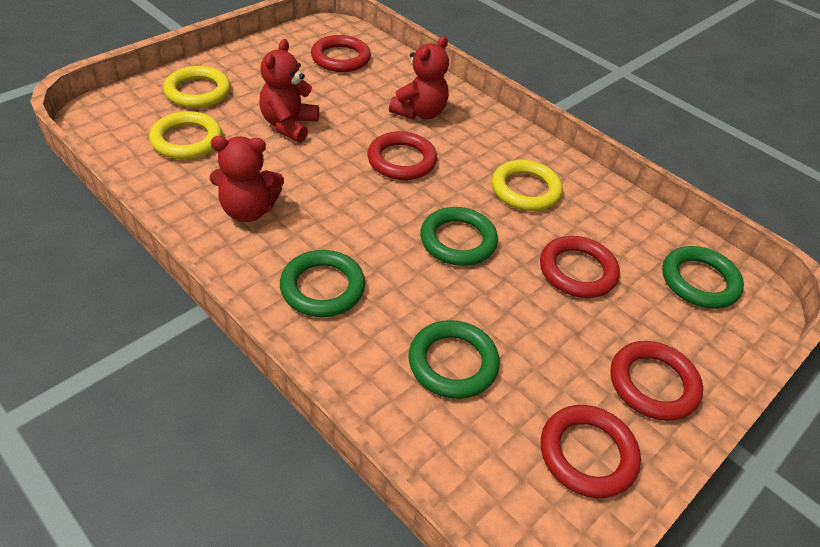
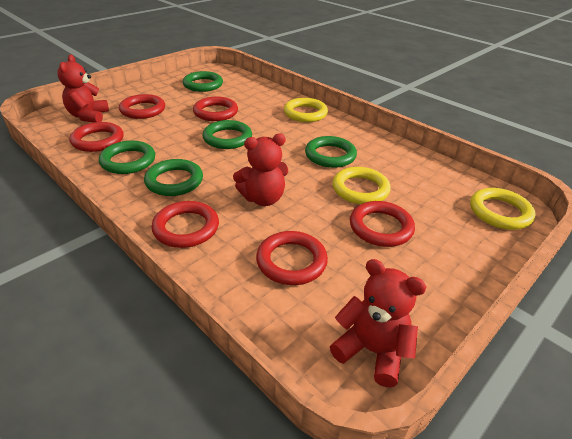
green ring: 4 -> 5
red ring: 5 -> 6

